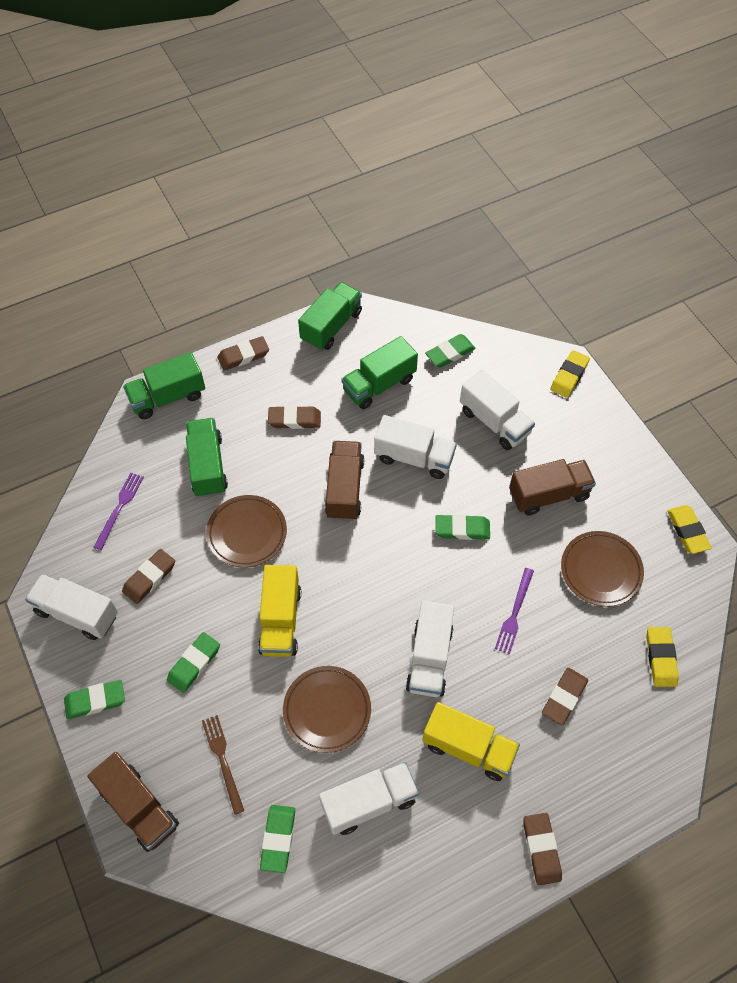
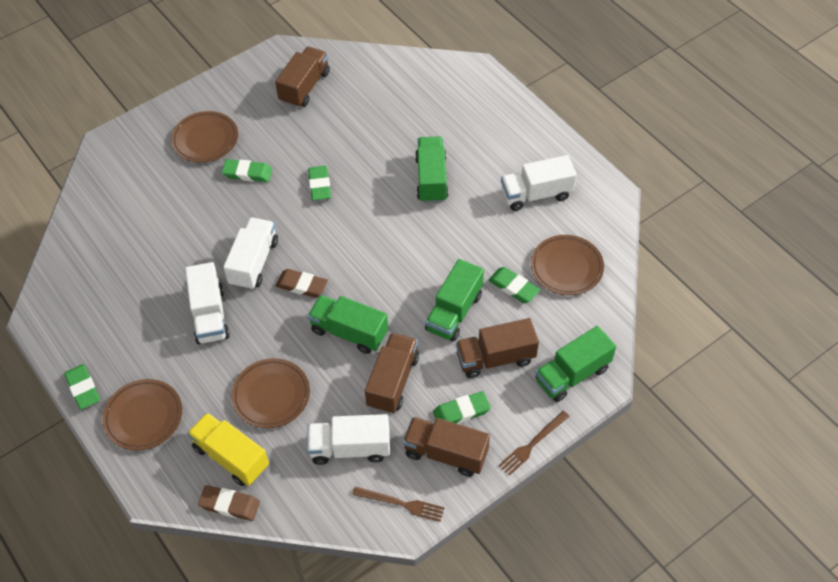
brown eraser: 5 -> 2
brown fork: 1 -> 2
brown plate: 3 -> 4
brown truck: 3 -> 4
purple fork: 2 -> 0
white truck: 5 -> 4
yellow eraser: 3 -> 0
yellow truck: 2 -> 1

